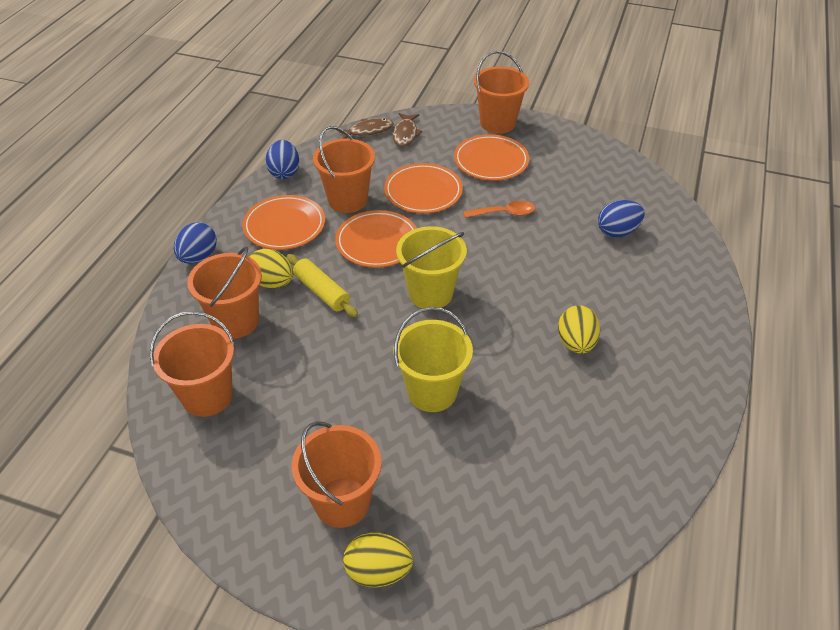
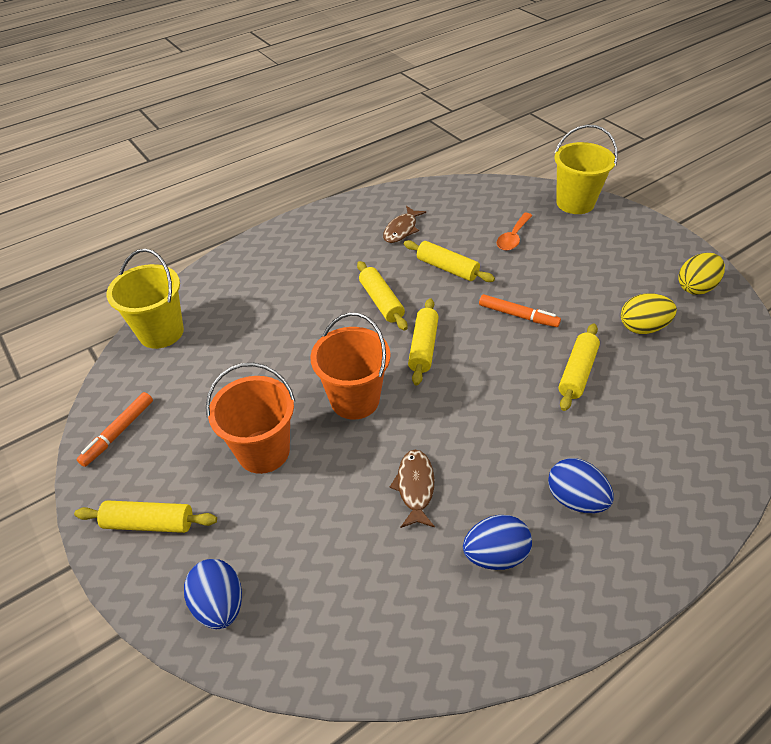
orange bucket: 5 -> 2
orange marker: 0 -> 2
orange plate: 4 -> 0
yellow egg: 3 -> 2
yellow rolling pin: 1 -> 5

